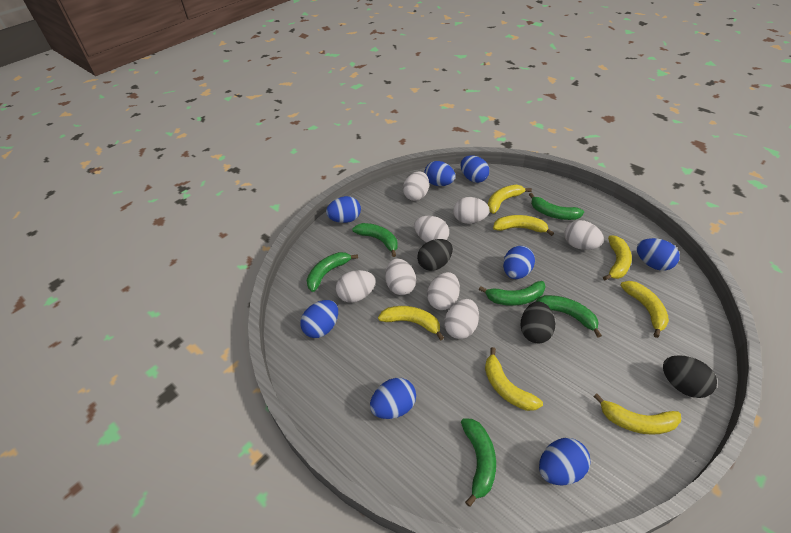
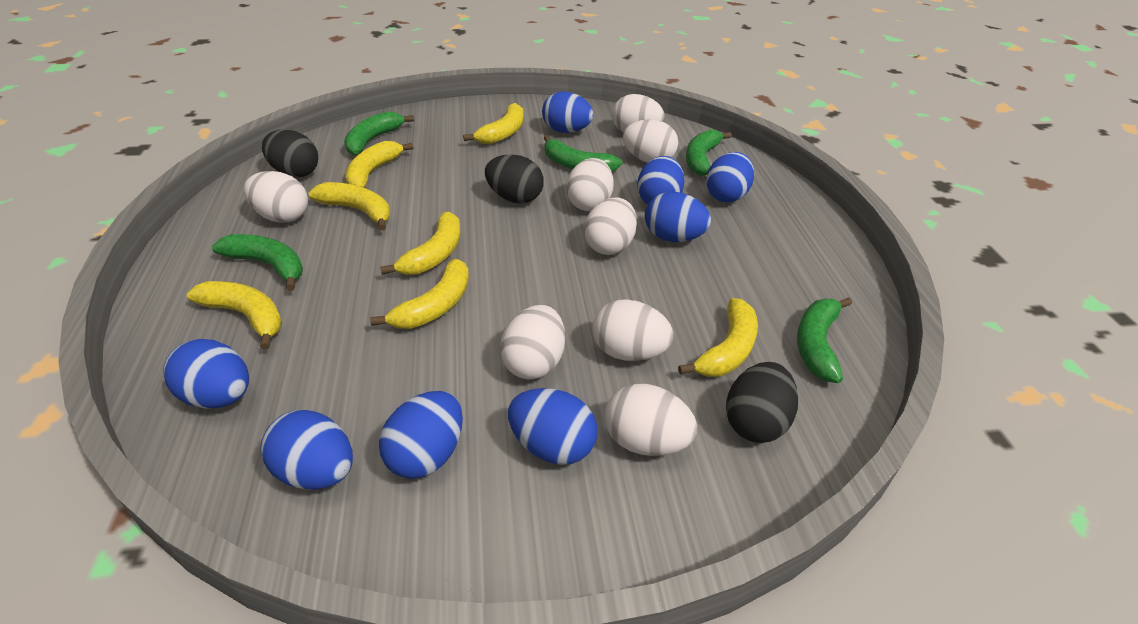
green banana: 6 -> 5

